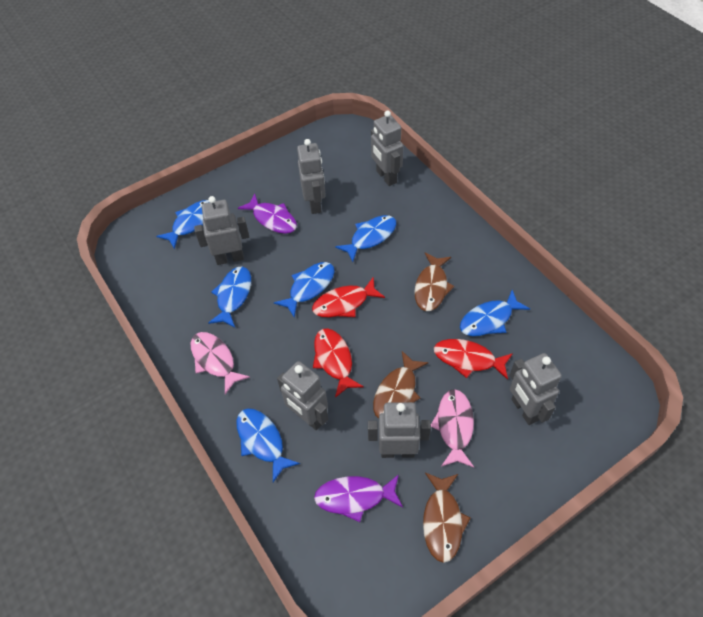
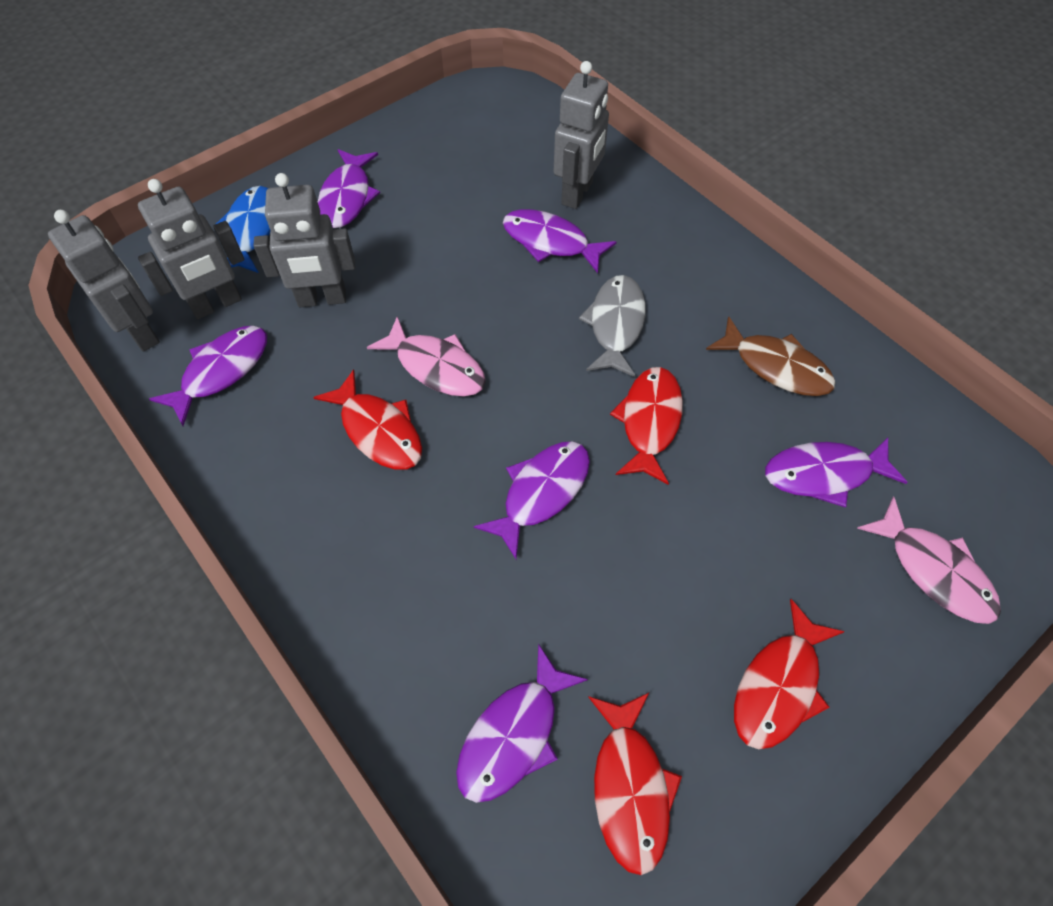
blue fish: 6 -> 1
brown fish: 3 -> 1
grey fish: 0 -> 1
grey robot: 6 -> 4
purple fish: 2 -> 6
red fish: 3 -> 4

